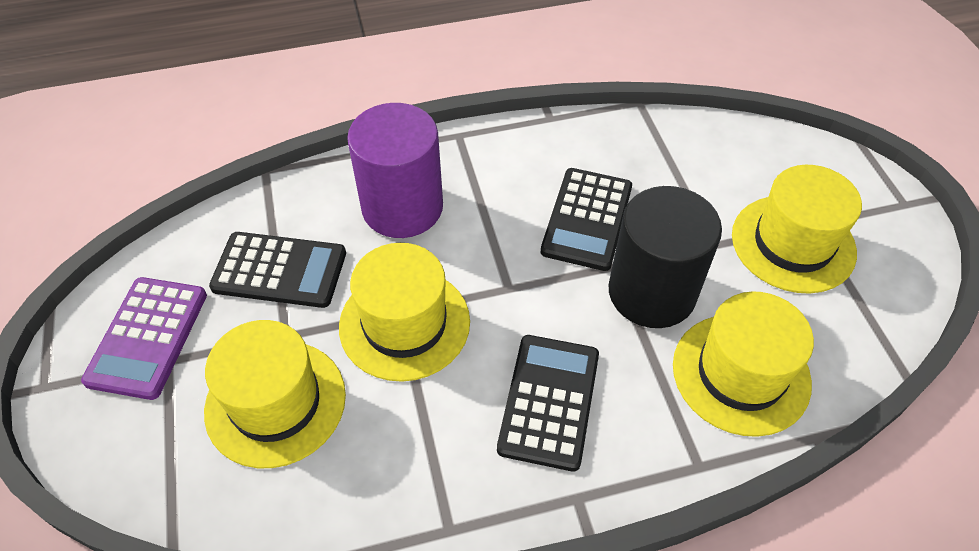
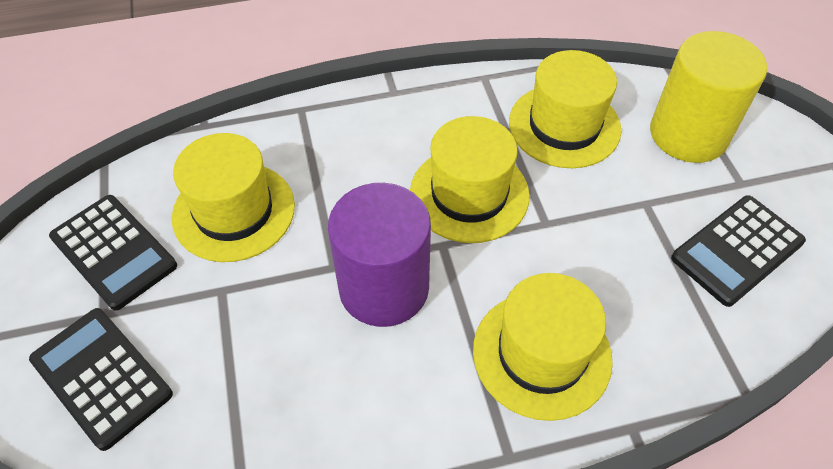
black cylinder: 1 -> 0
purple calculator: 1 -> 0
yellow cylinder: 0 -> 1

